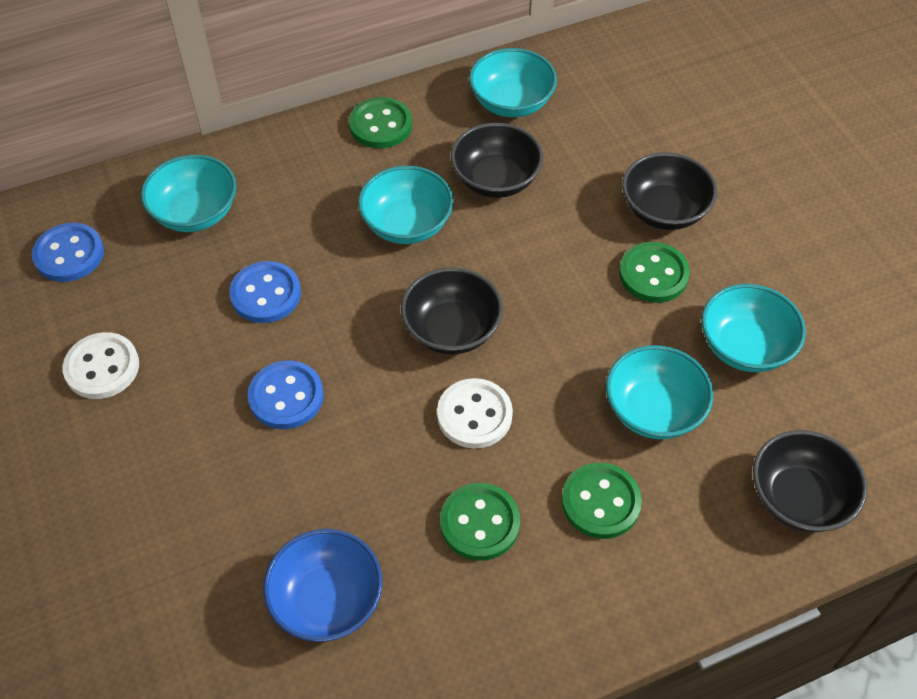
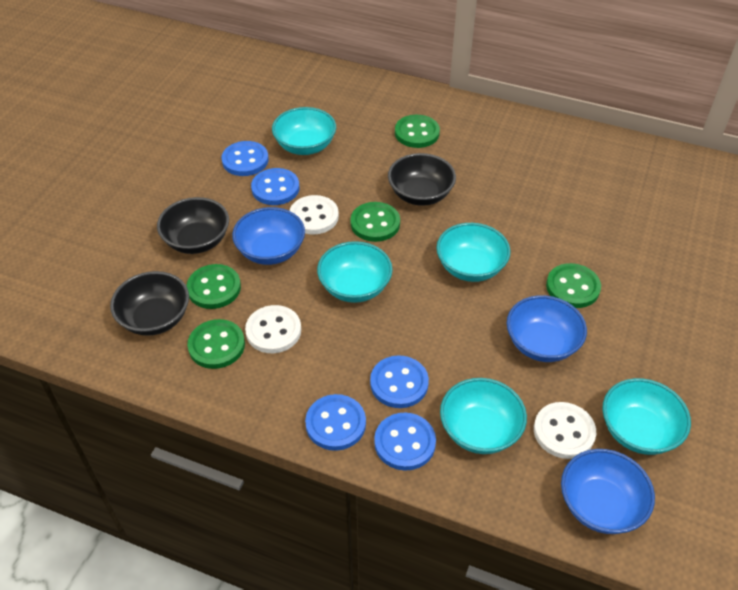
black bowl: 4 -> 3
blue bowl: 1 -> 3
blue button: 3 -> 5
green button: 4 -> 5
white button: 2 -> 3

